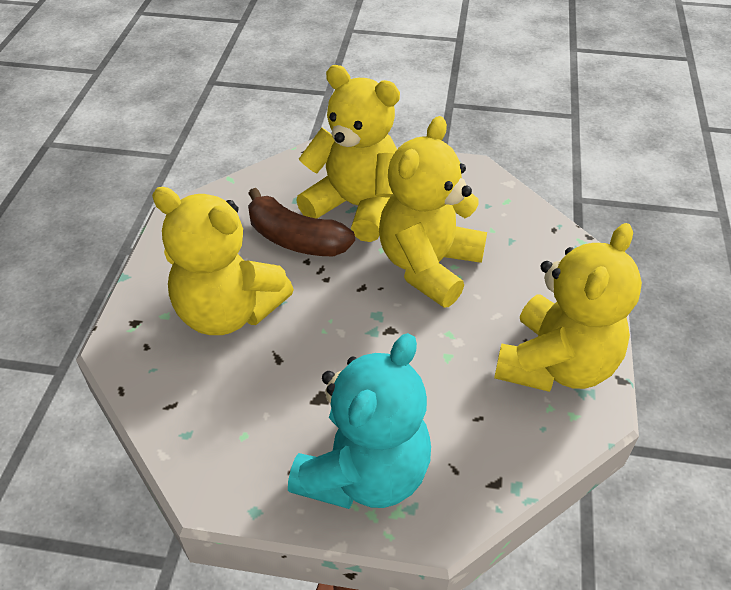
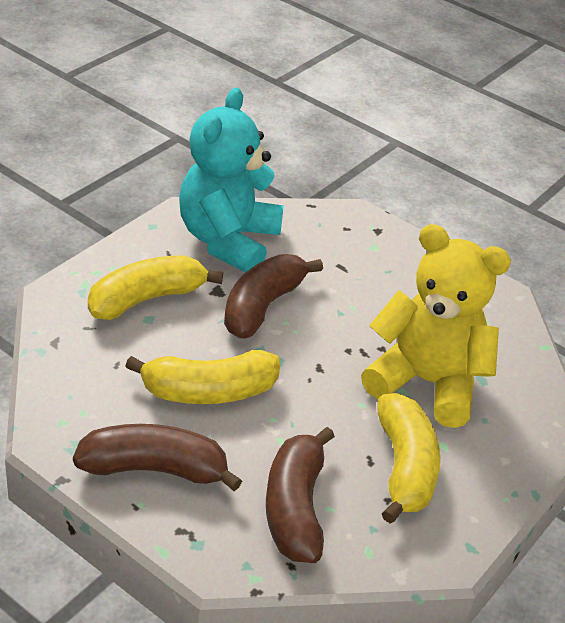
brown banana: 1 -> 3
yellow banana: 0 -> 3
yellow teddy bear: 4 -> 1

